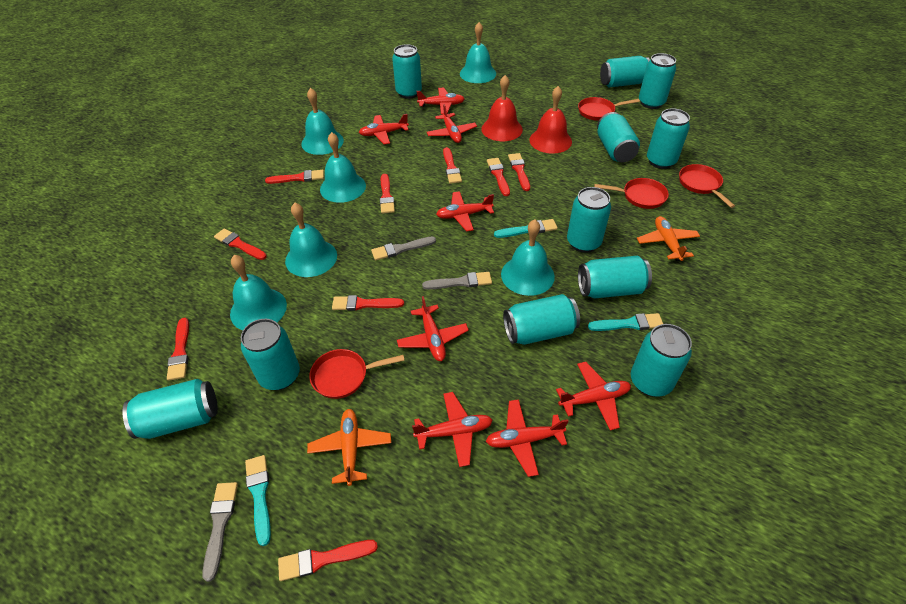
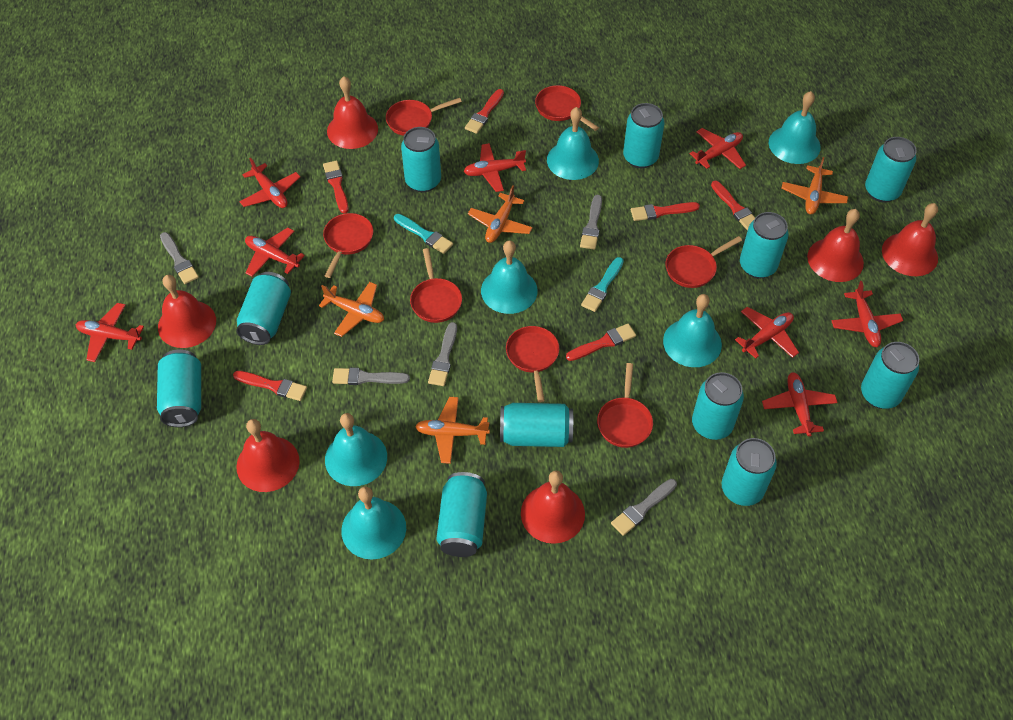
grey brush: 3 -> 5
orange plane: 2 -> 4
red bell: 2 -> 6
red brush: 9 -> 6
red pan: 4 -> 7
turquoise brush: 3 -> 2

